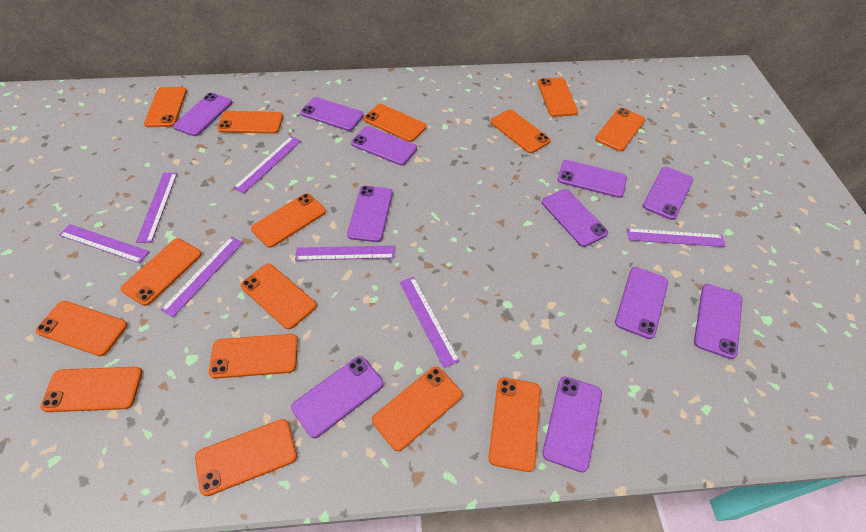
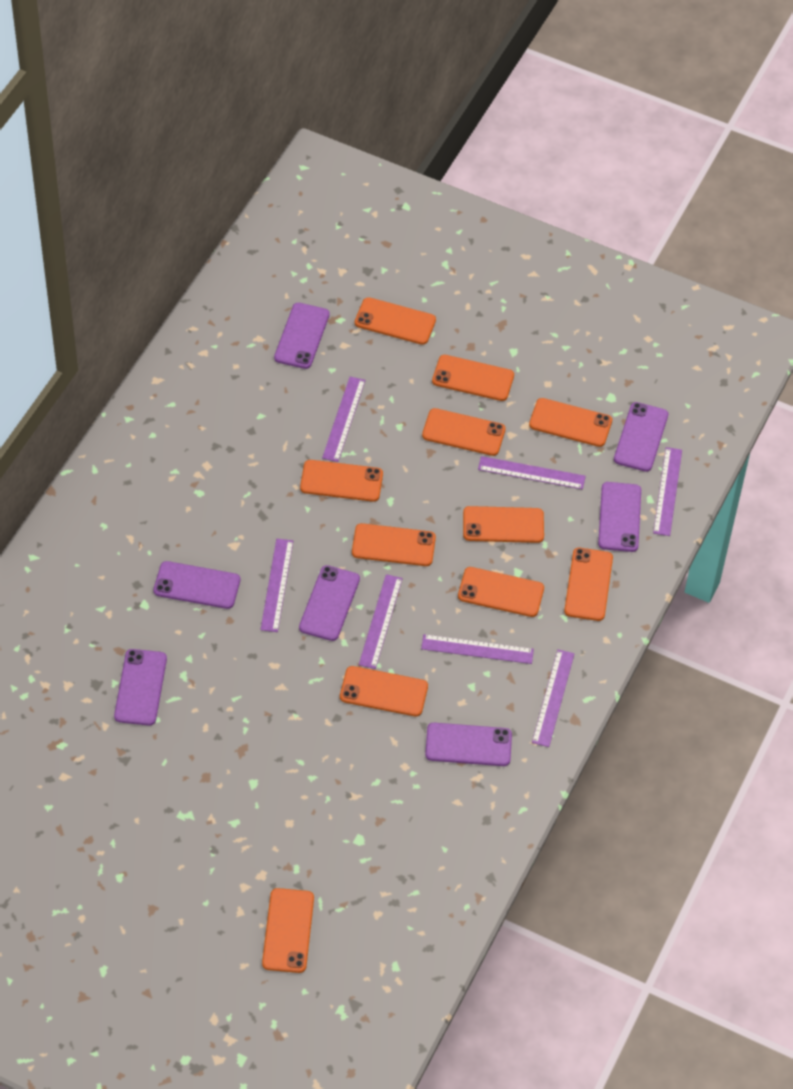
orange phone: 15 -> 11
purple phone: 11 -> 7

